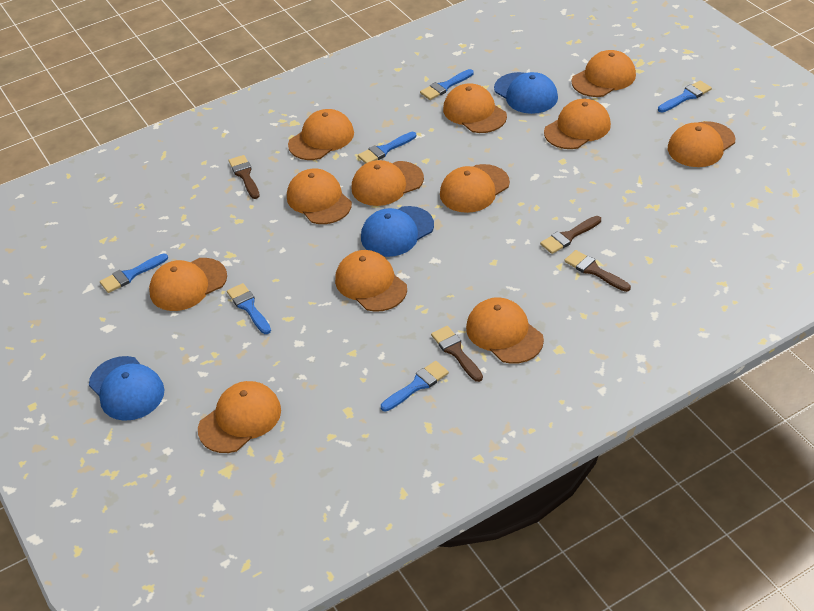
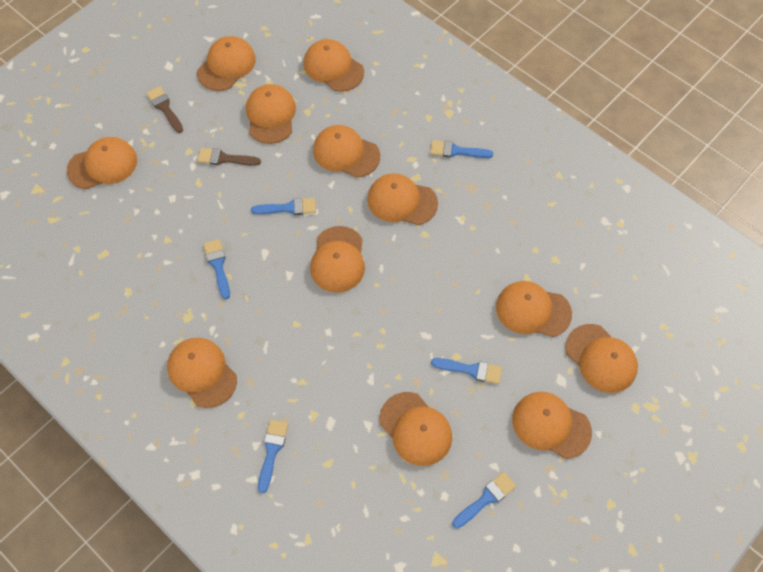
blue cap: 3 -> 0
brown brush: 4 -> 2

